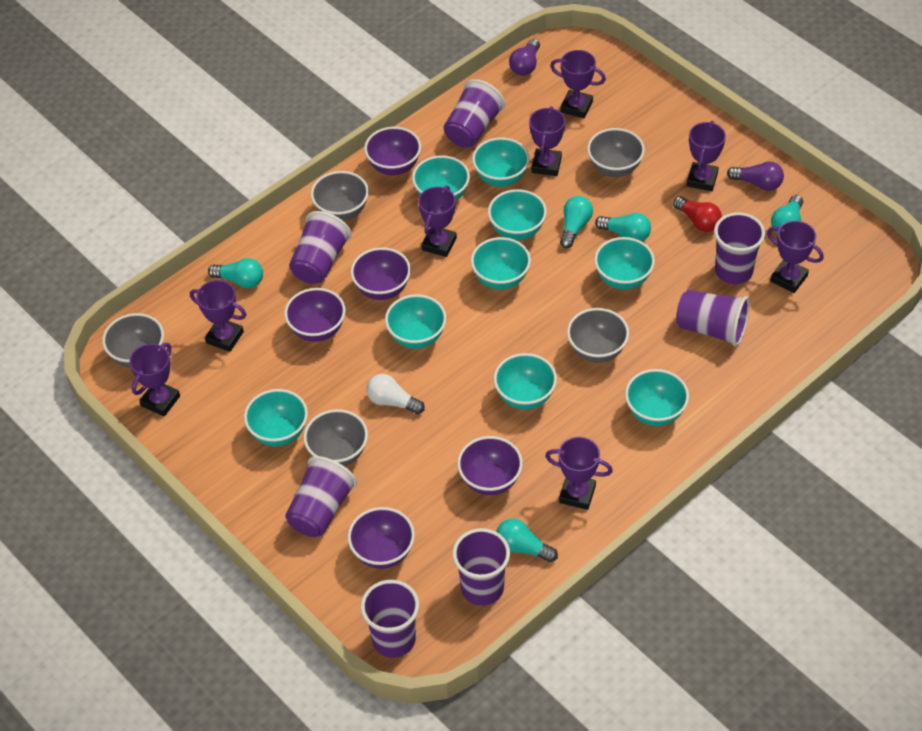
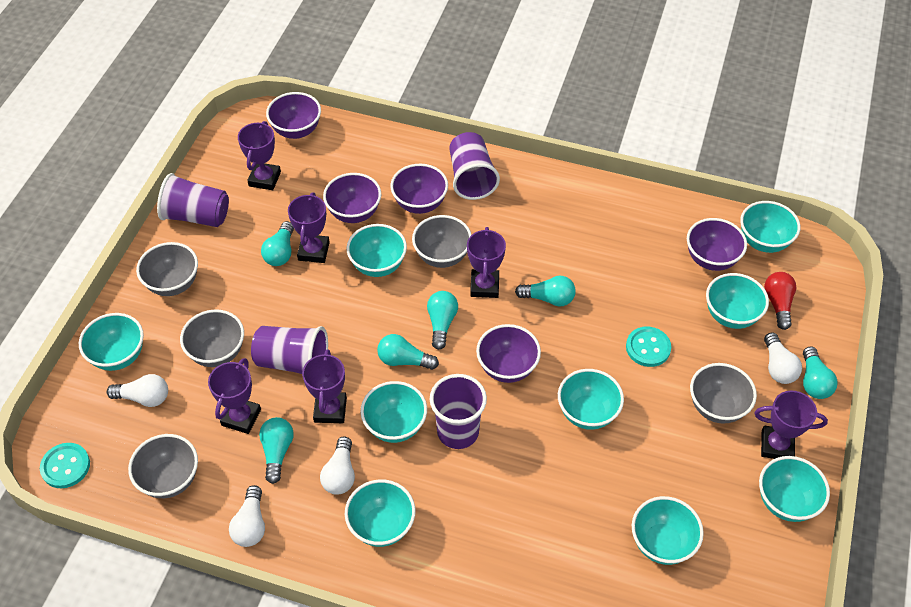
purple cup: 7 -> 4
purple light bulb: 2 -> 0
purple trophy: 8 -> 6
turquoise button: 0 -> 2
turquoise light bulb: 5 -> 6
white light bulb: 1 -> 4

